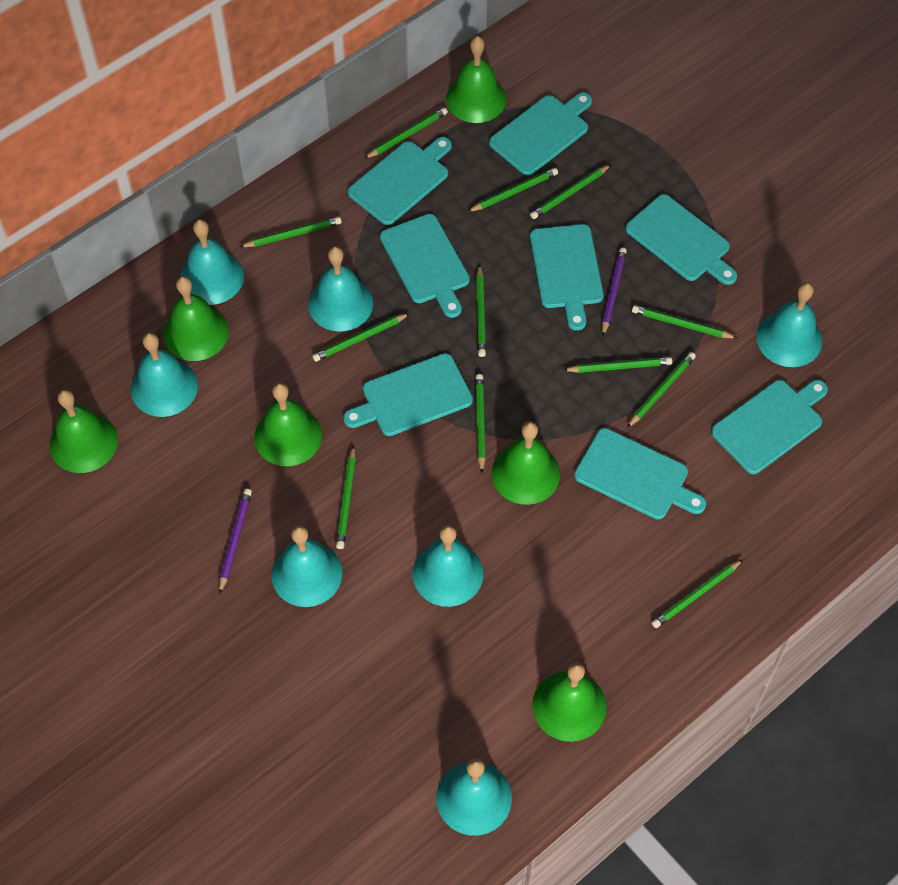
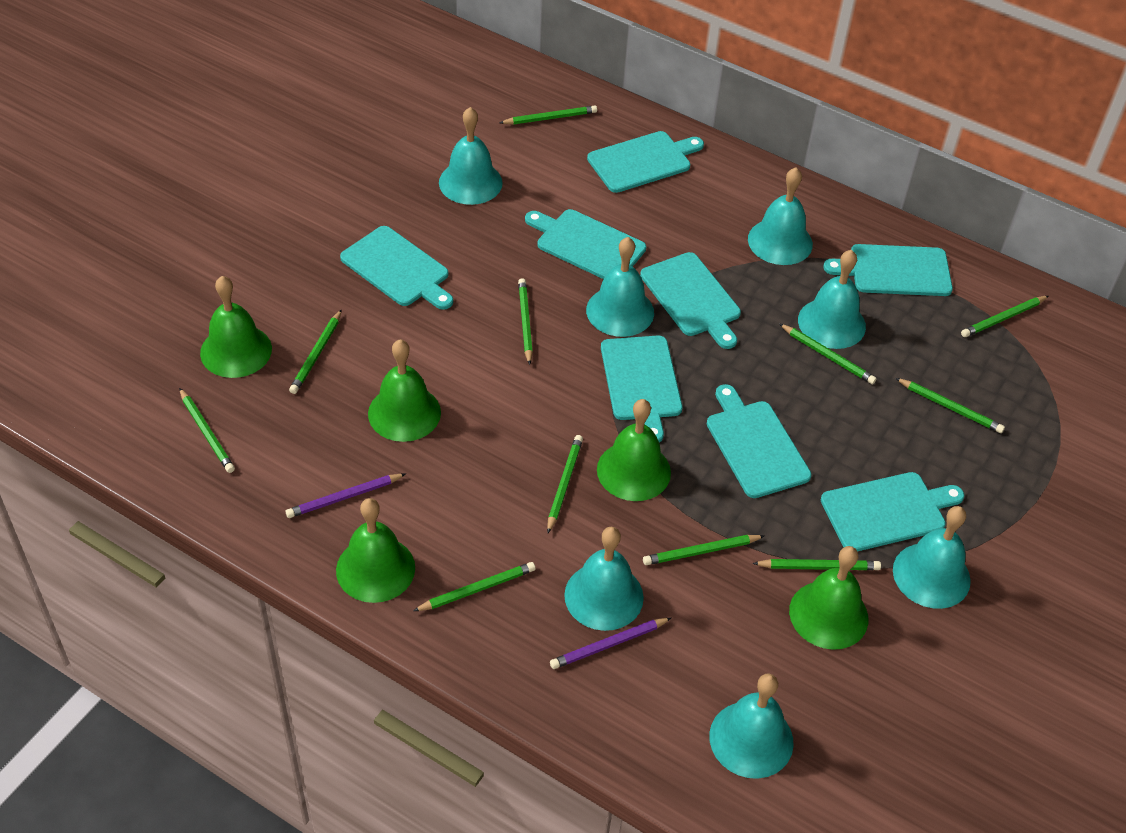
green bell: 6 -> 5
green pencil: 12 -> 11

